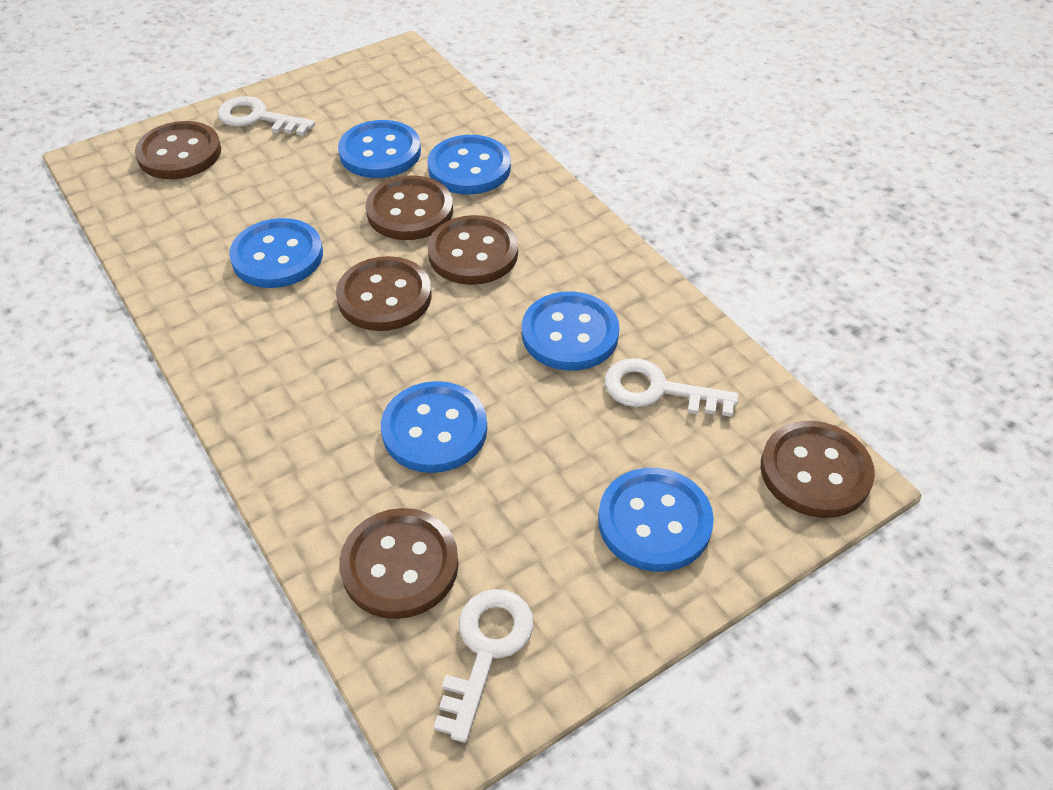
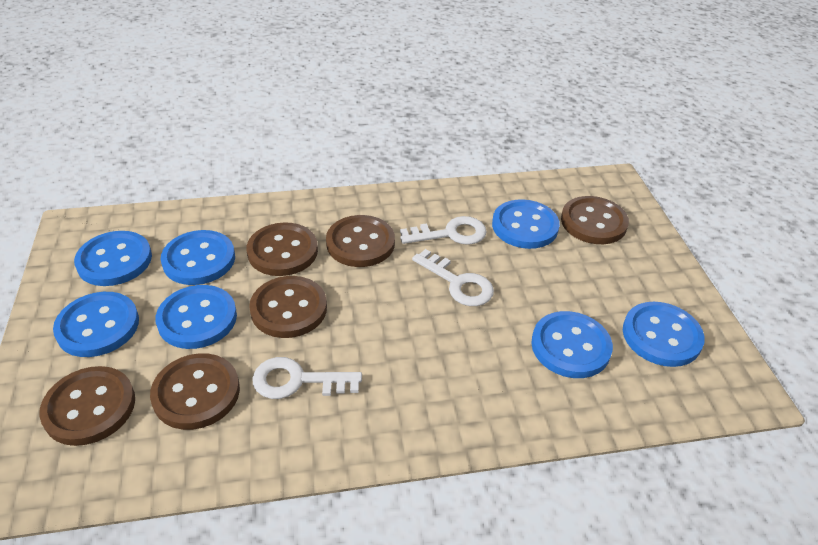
blue button: 6 -> 7

